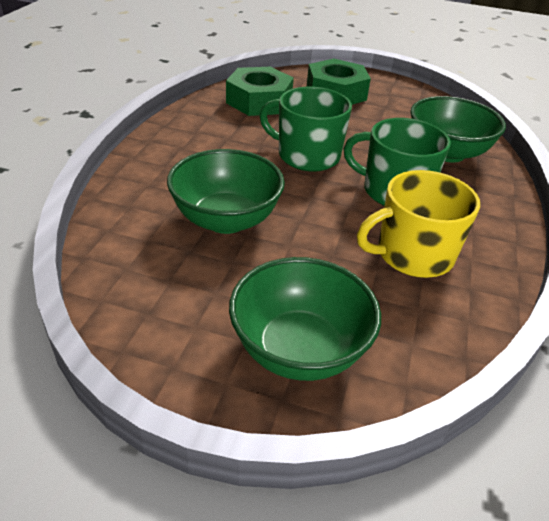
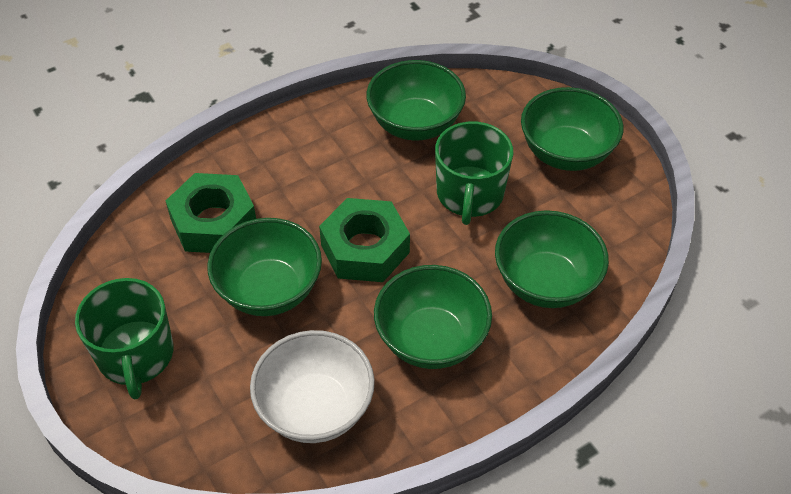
green bowl: 3 -> 5
white bowl: 0 -> 1
yellow mug: 1 -> 0

